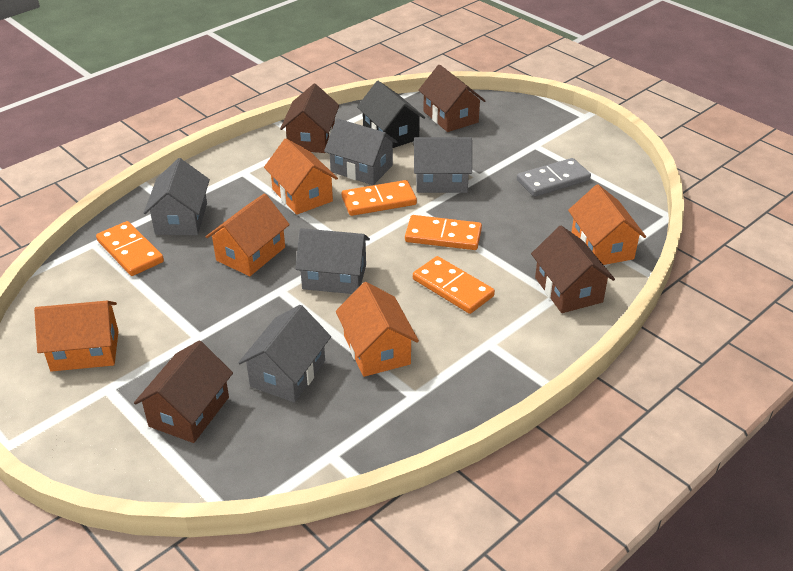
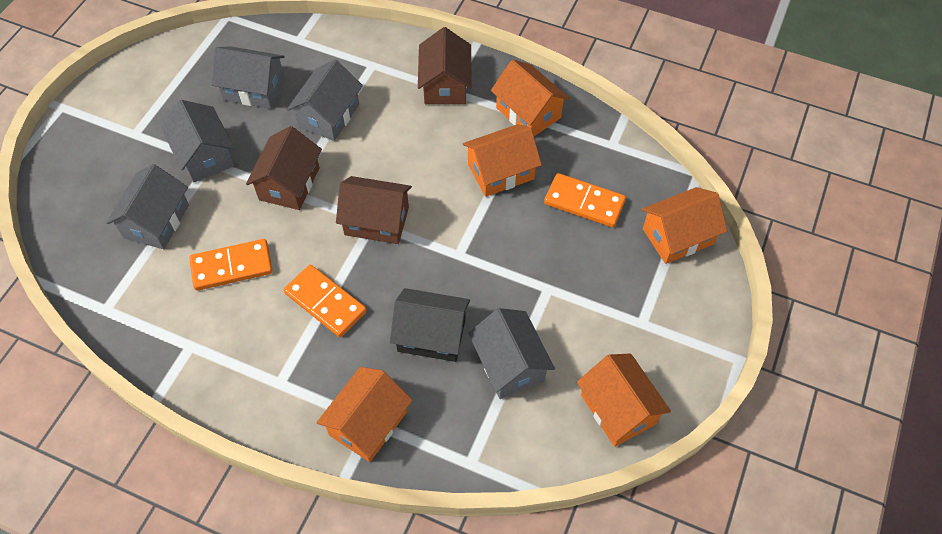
brown house: 4 -> 3
grey domino: 1 -> 0
orange domino: 4 -> 3

